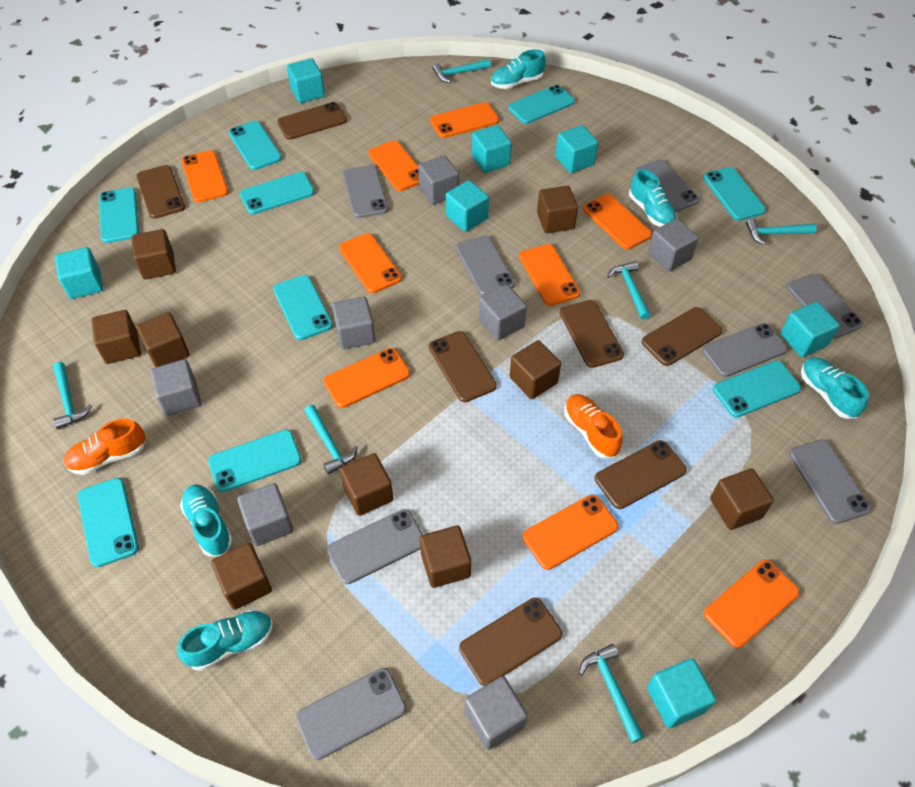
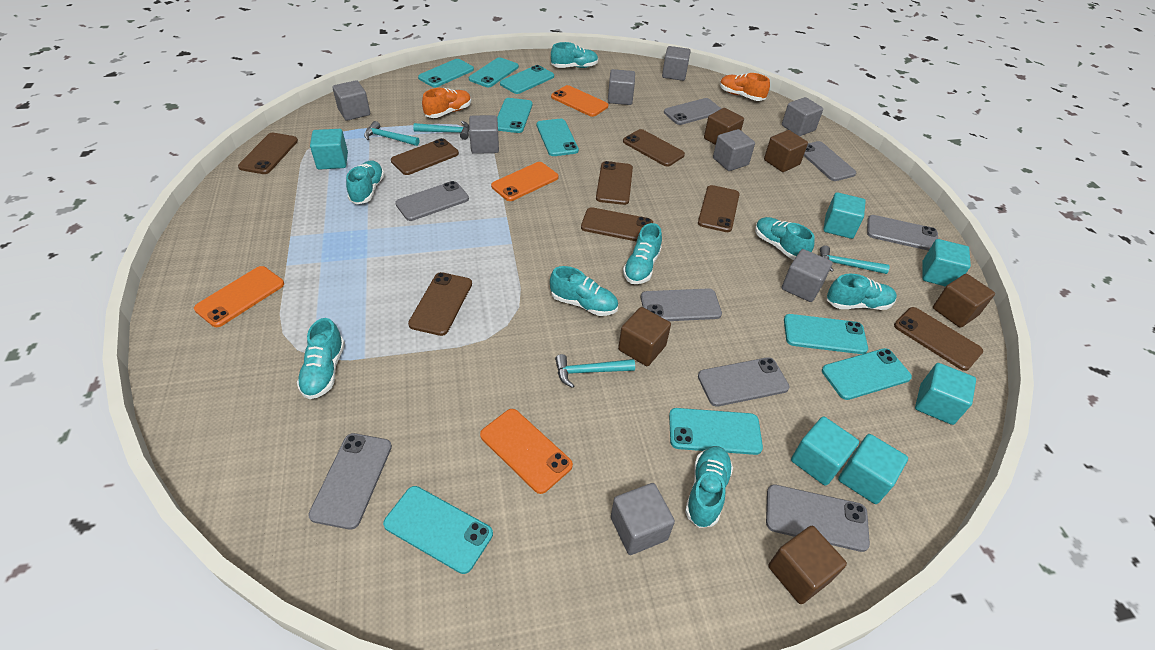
brown cube: 9 -> 5
brown phone: 7 -> 8
grey cube: 7 -> 8
orange phone: 9 -> 4
turquoise cube: 7 -> 6
turquoise hammer: 6 -> 4
turquoise shoe: 5 -> 8

